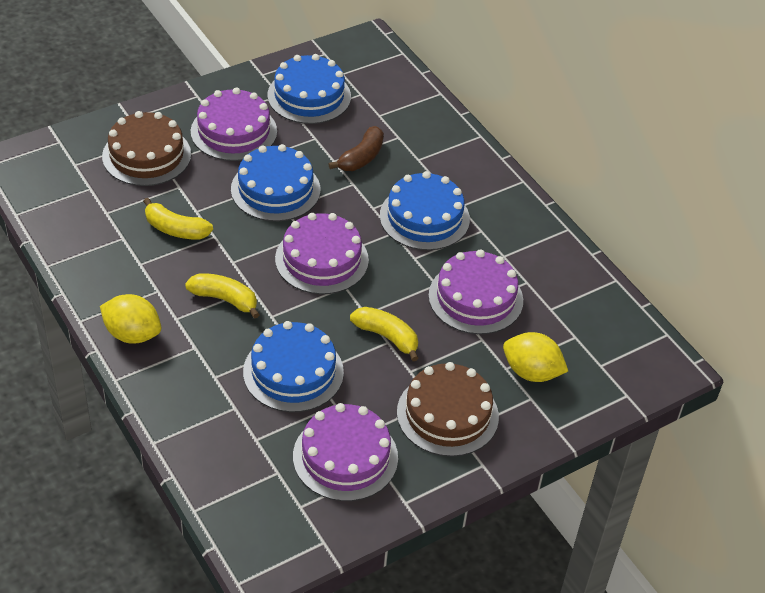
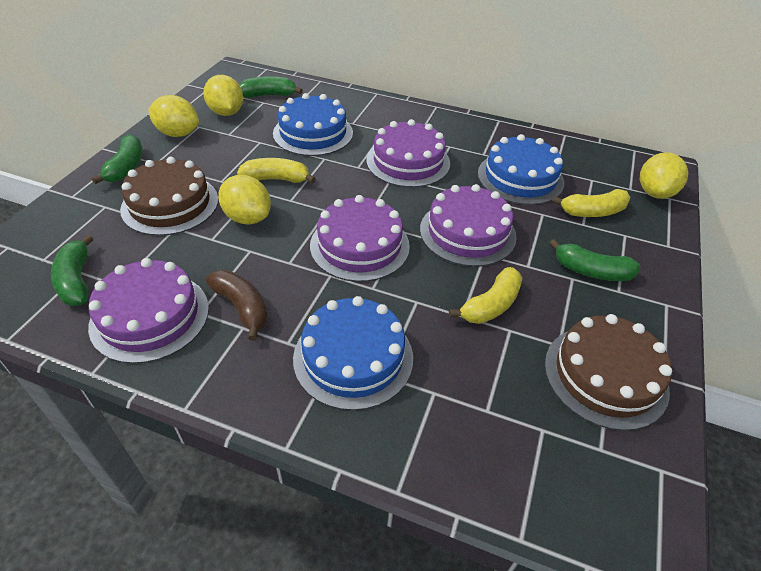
blue cake: 4 -> 3
green banana: 0 -> 4
yellow lemon: 2 -> 4

